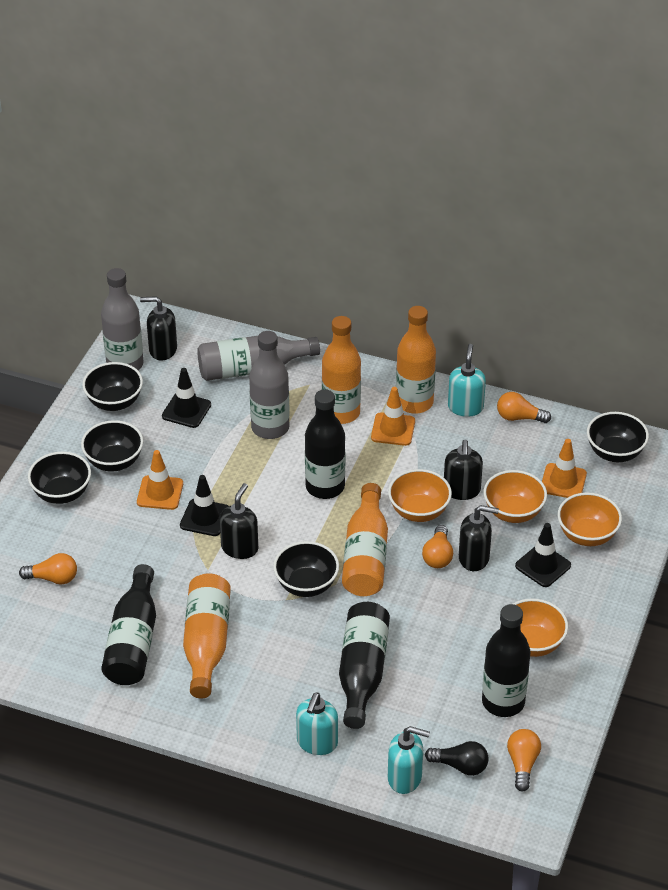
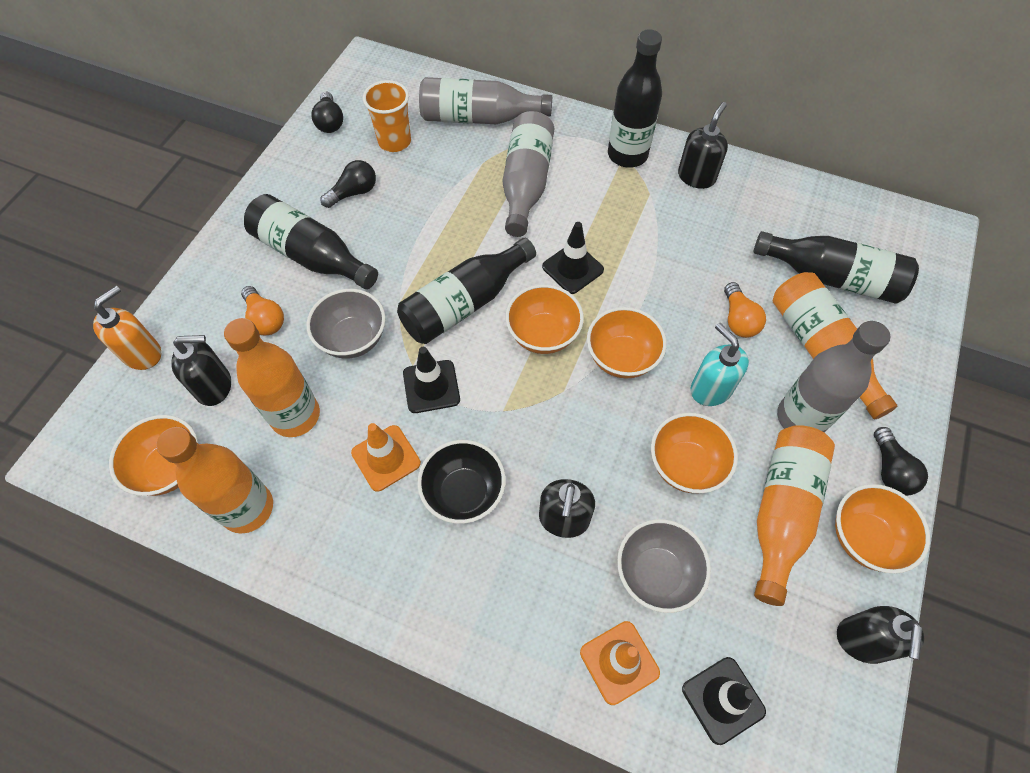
black bowl: 5 -> 1
black light bulb: 1 -> 3
grey bowl: 0 -> 2
orange bowl: 4 -> 5
orange cup: 0 -> 1
orange light bulb: 4 -> 2
orange soap dispenser: 0 -> 1
orange traffic cone: 3 -> 2
turquoise soap dispenser: 3 -> 1

